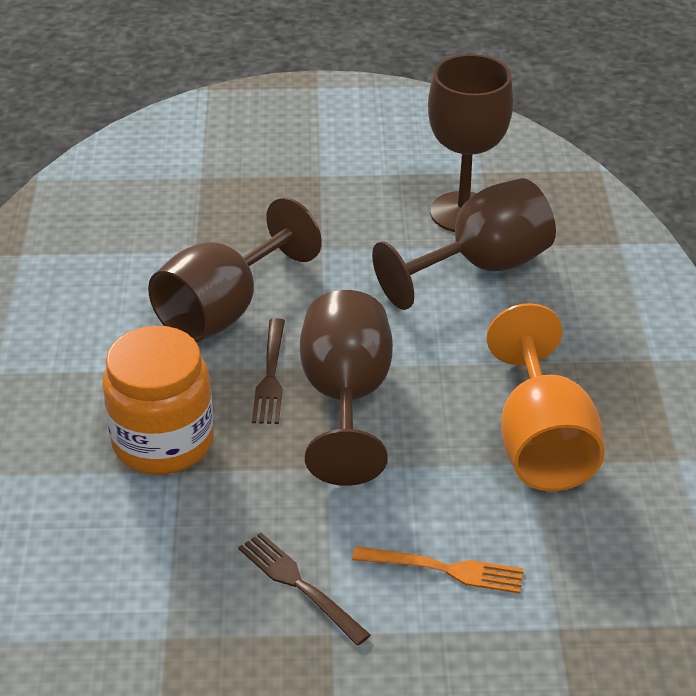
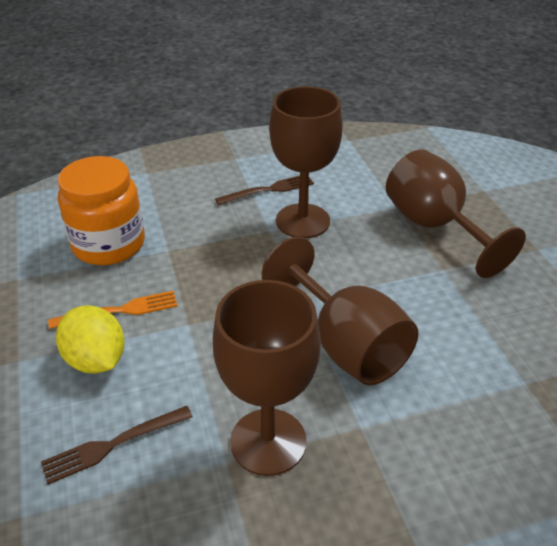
orange goblet: 1 -> 0
yellow lemon: 0 -> 1

